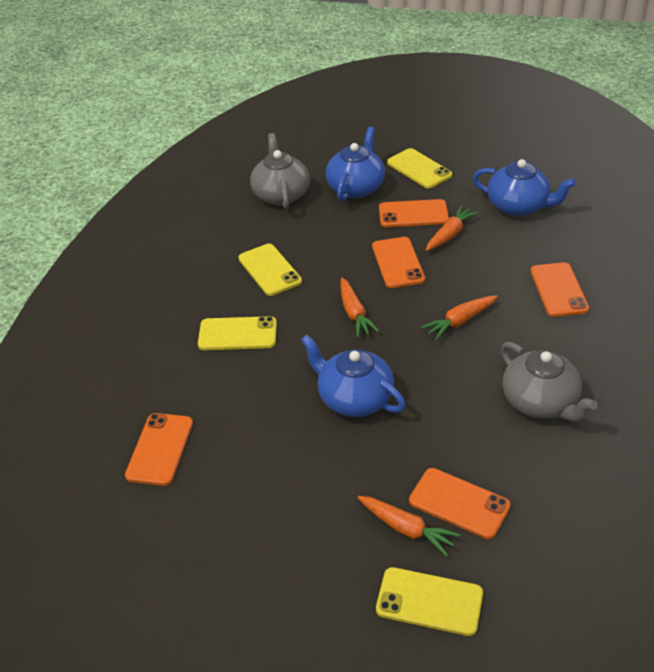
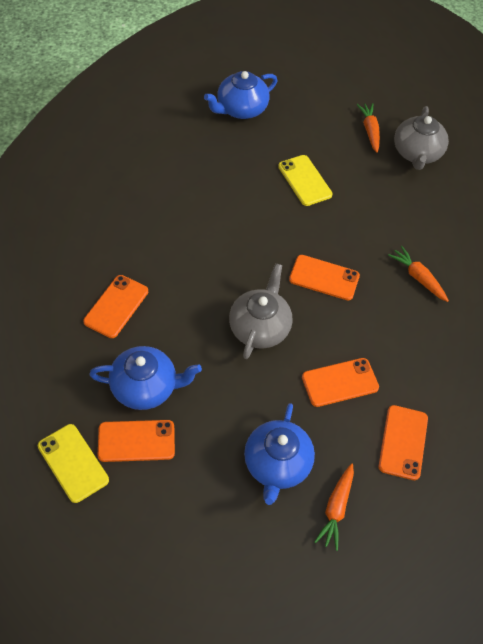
orange carrot: 4 -> 3
yellow phone: 4 -> 2

